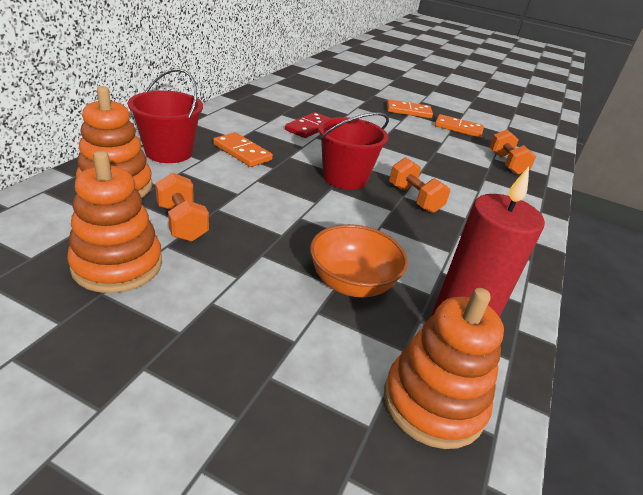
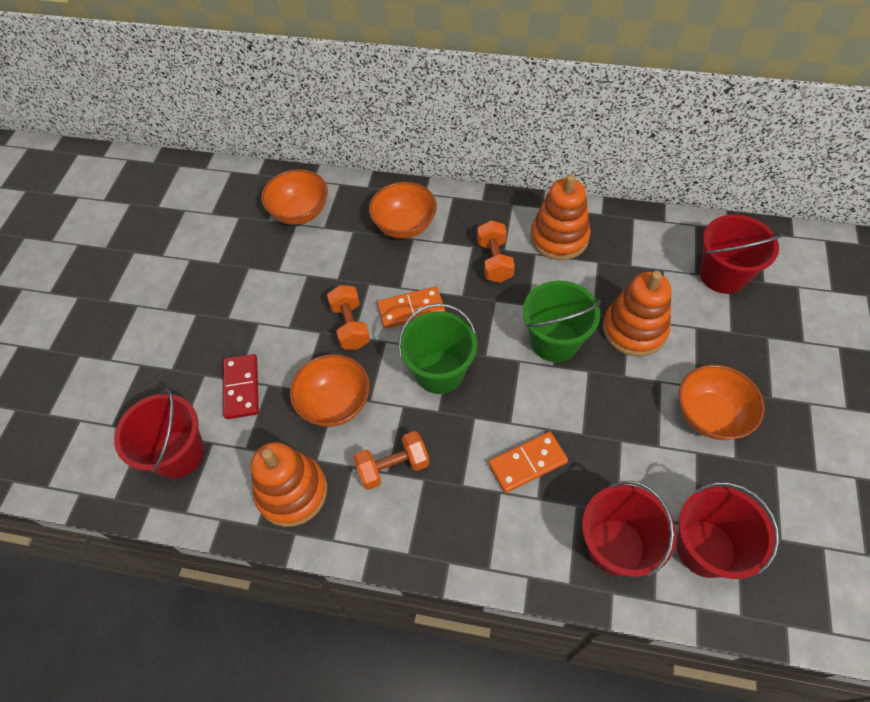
green bucket: 0 -> 2
orange bowl: 1 -> 4
orange domino: 3 -> 2
red bucket: 2 -> 4
red candle: 1 -> 0

